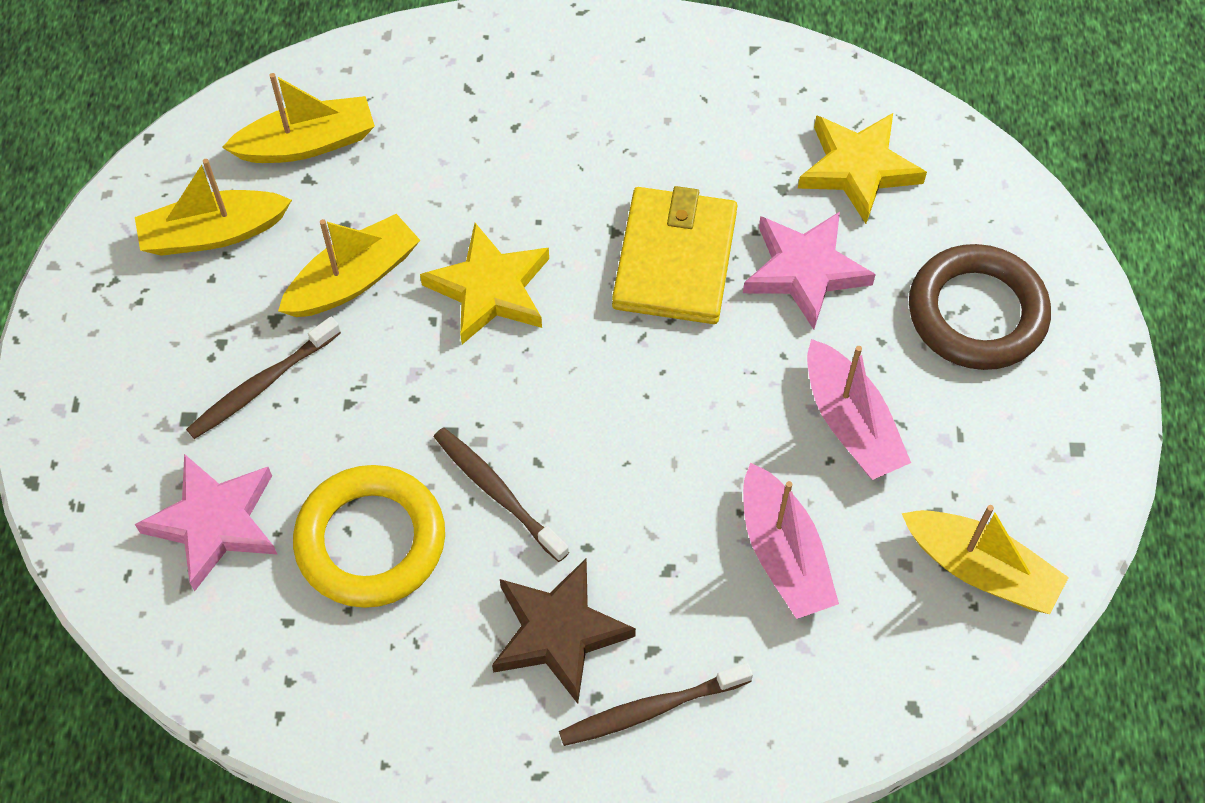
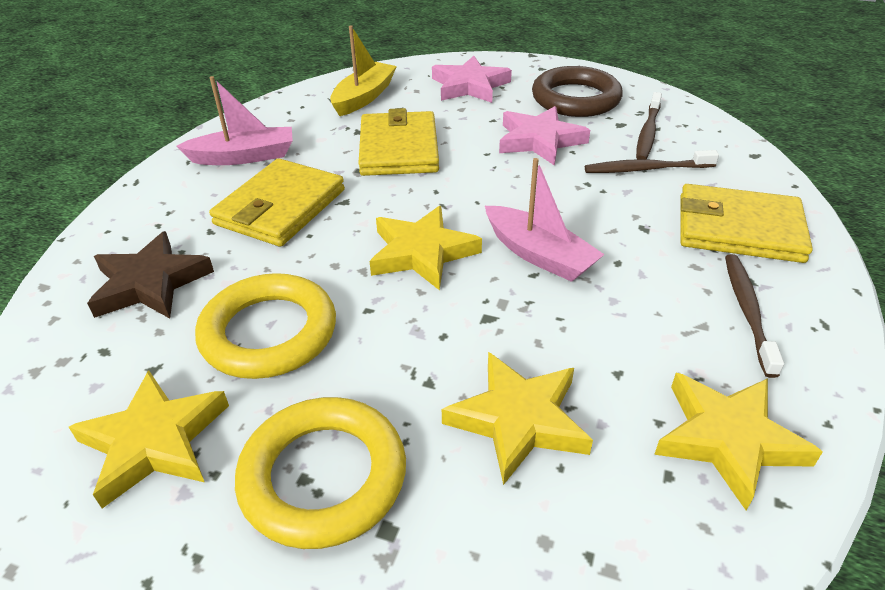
yellow boat: 4 -> 1
yellow ring: 1 -> 2
yellow star: 2 -> 4
yellow wallet: 1 -> 3

